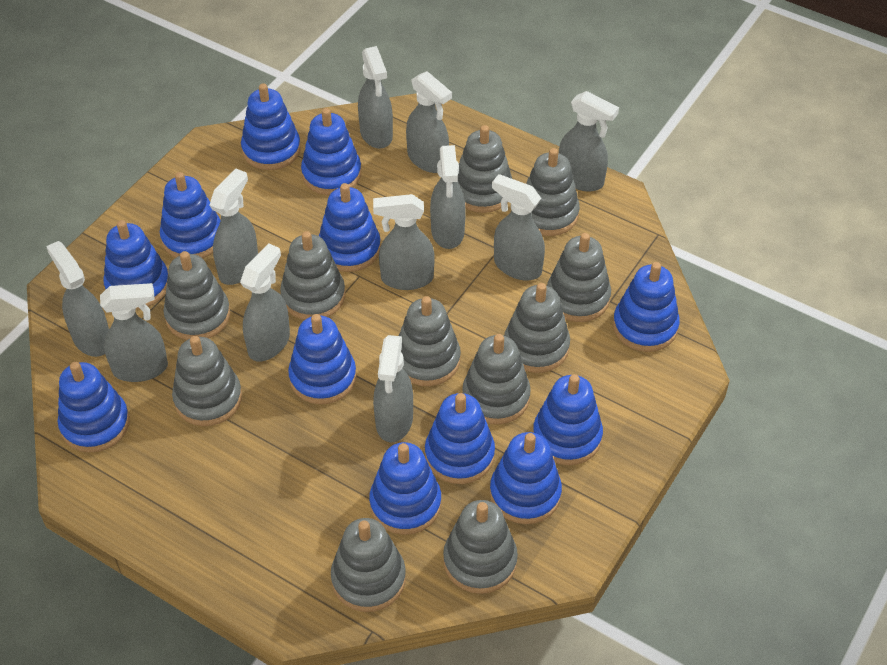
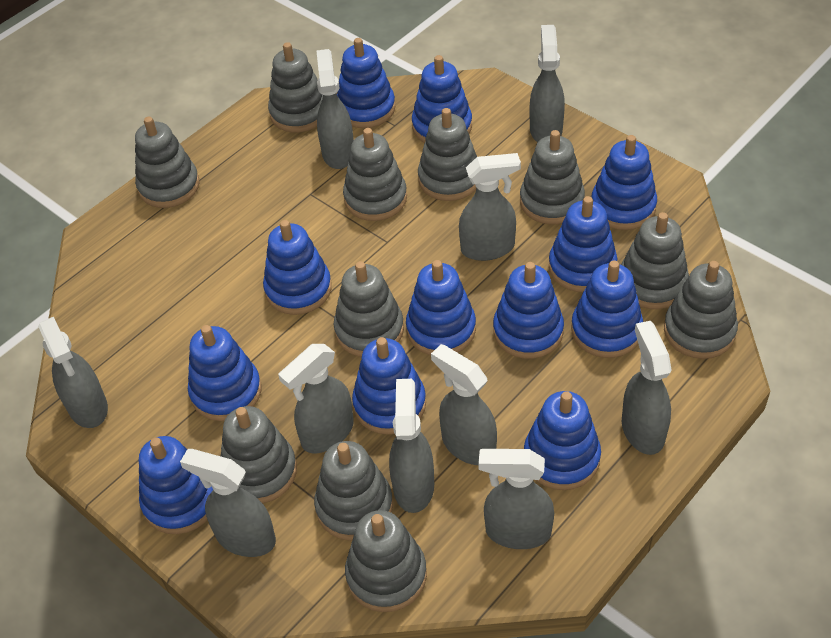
grey spray bottle: 11 -> 10

